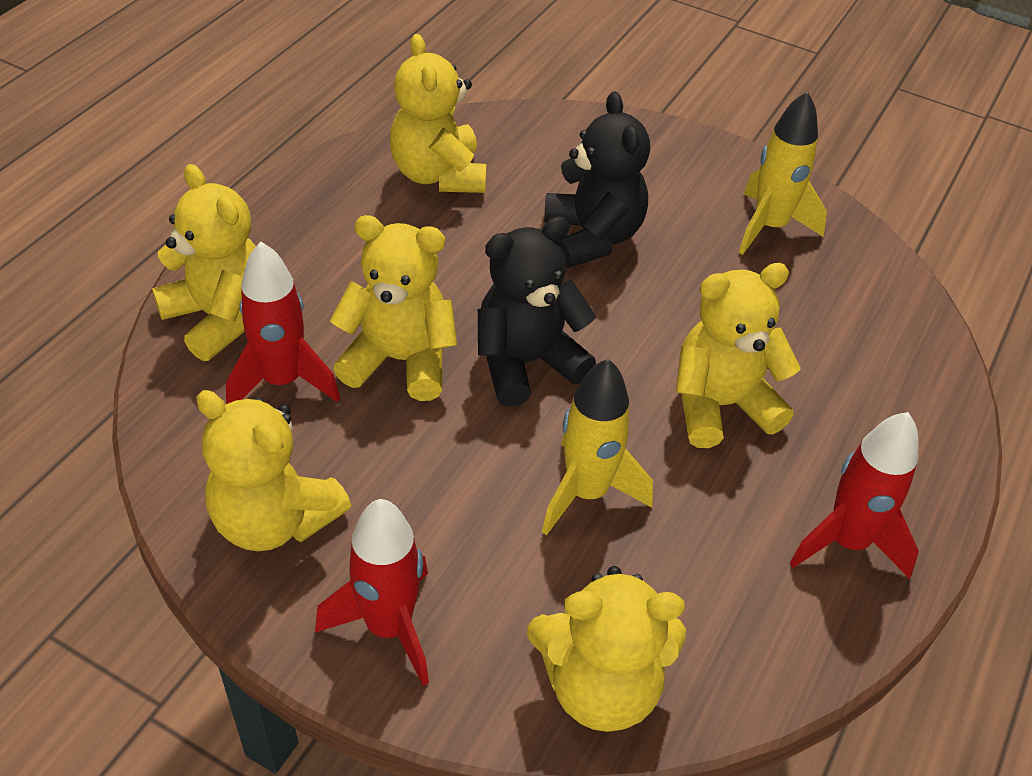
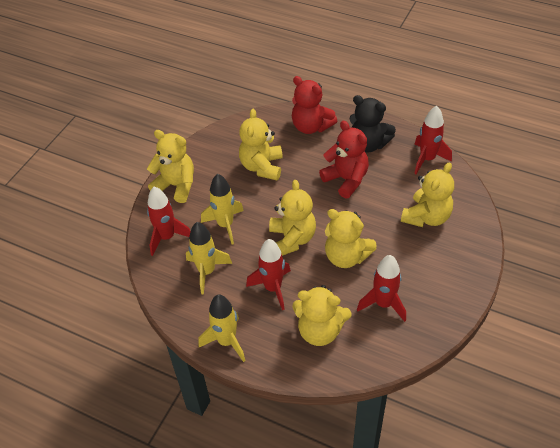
black teddy bear: 2 -> 1
red rocket: 3 -> 4
red teddy bear: 0 -> 2
yellow rocket: 2 -> 3

